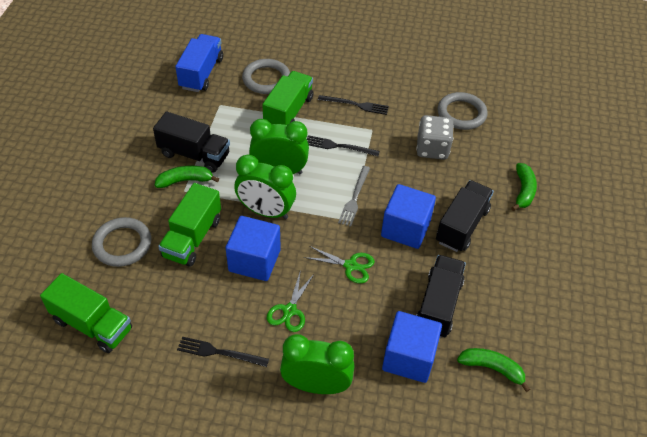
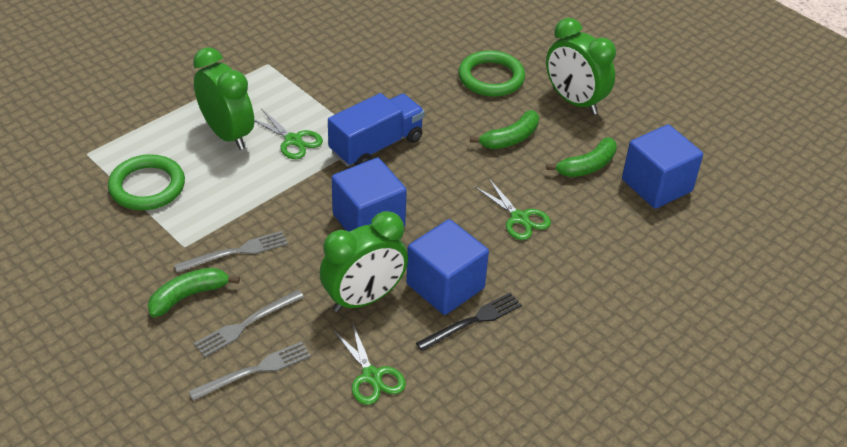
black fork: 3 -> 1
black truck: 3 -> 0
green ring: 0 -> 2
green scissors: 2 -> 3
green truck: 3 -> 0
grey dice: 1 -> 0
grey fork: 1 -> 3
grey ring: 3 -> 0

